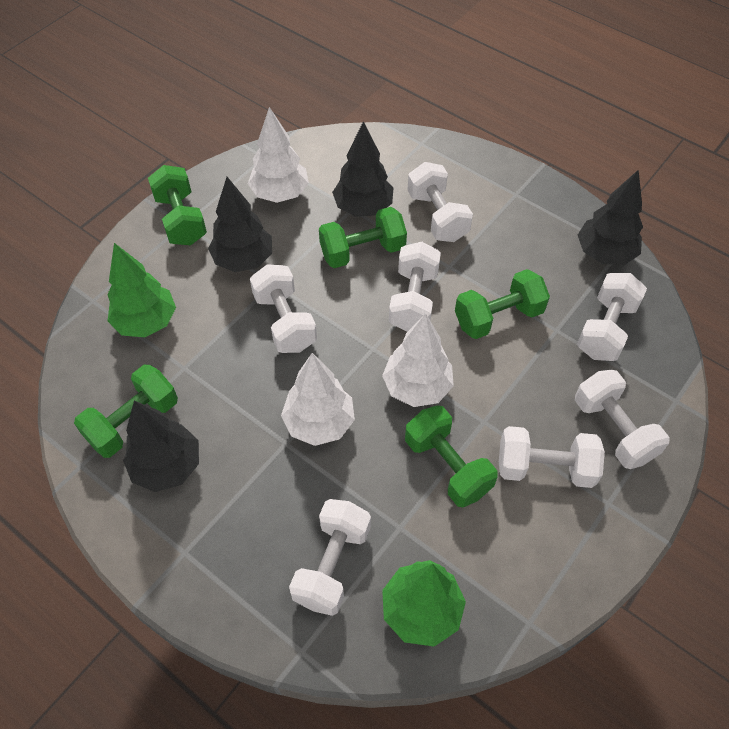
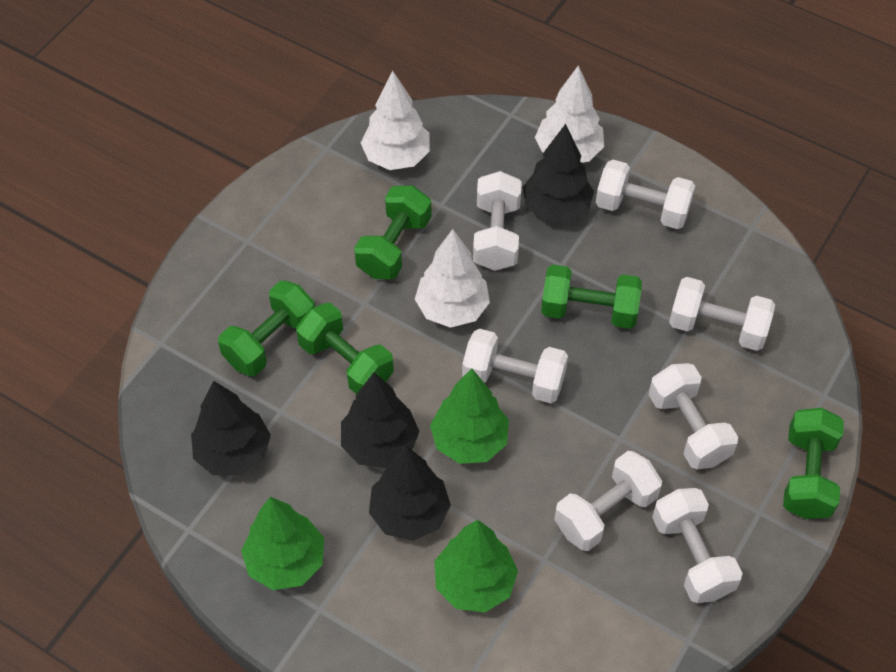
green tree: 2 -> 3

